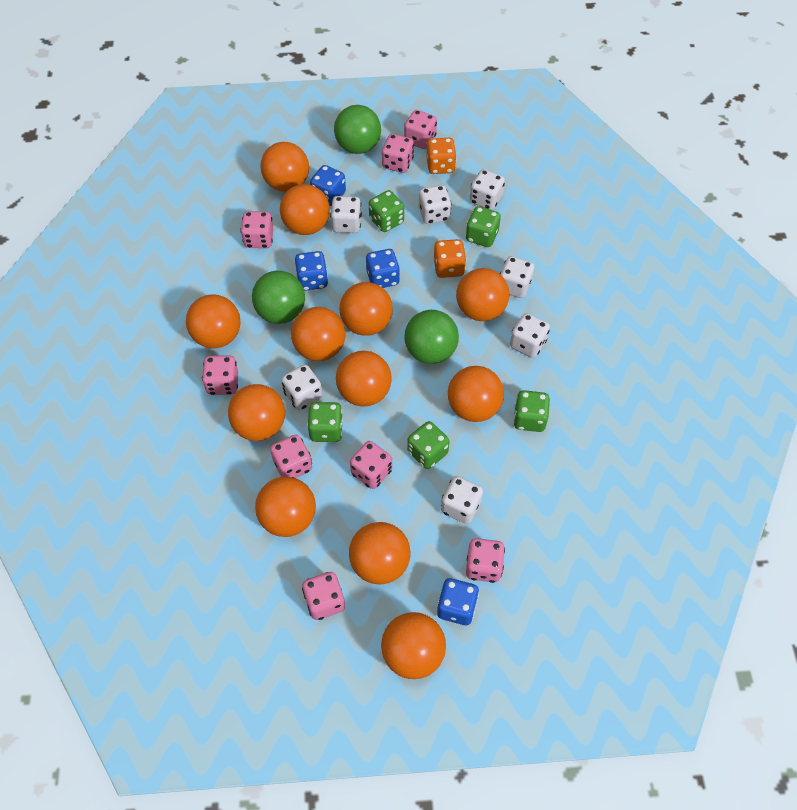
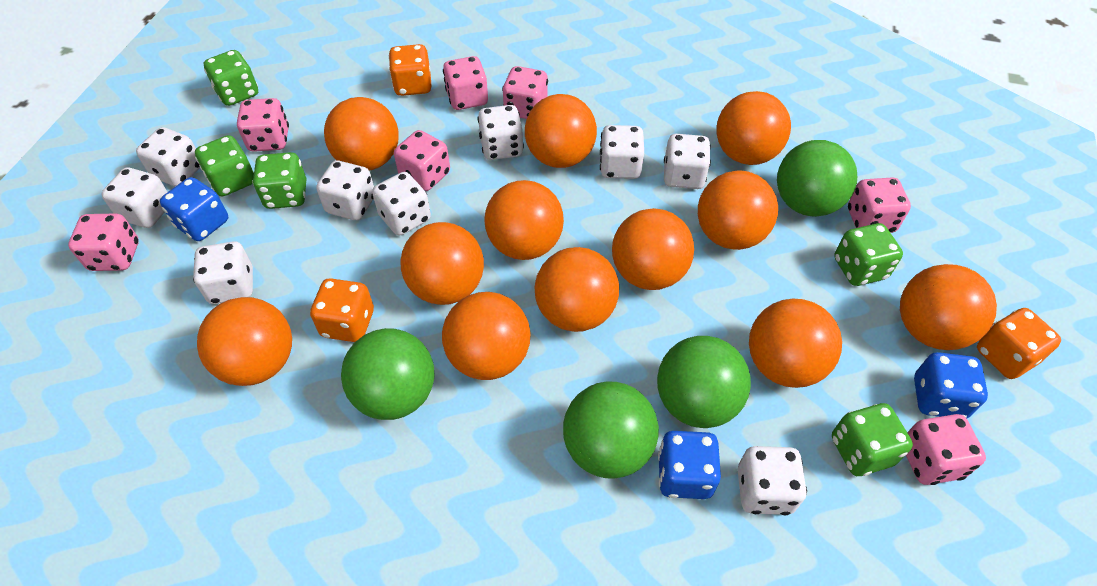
blue dice: 4 -> 3
green ball: 3 -> 4
orange dice: 2 -> 3
pink dice: 8 -> 7
white dice: 7 -> 9

